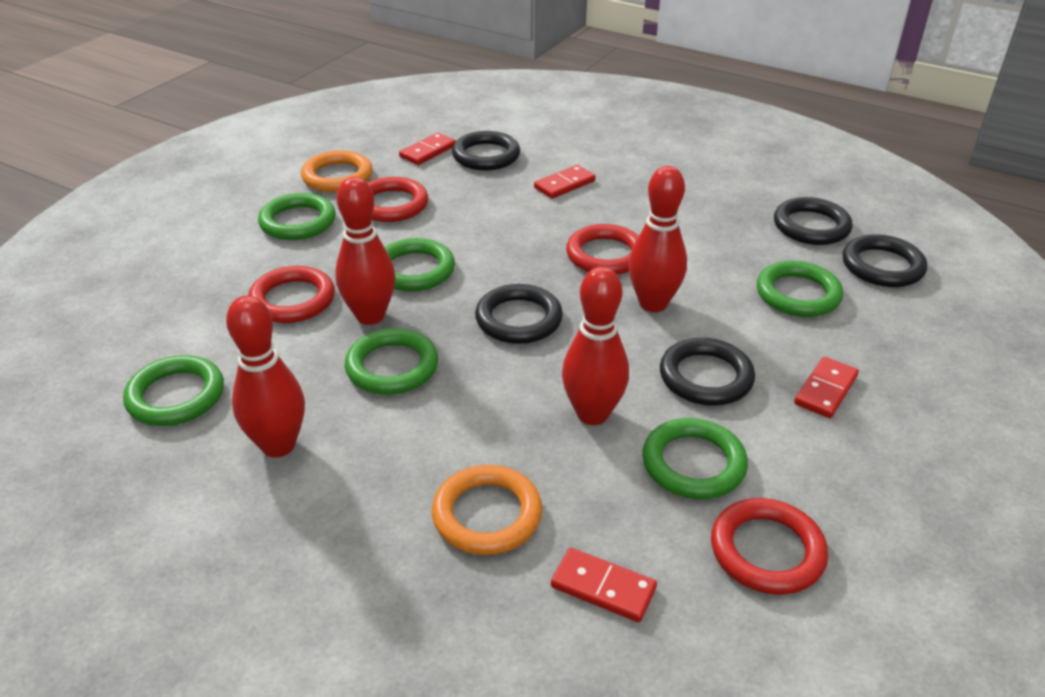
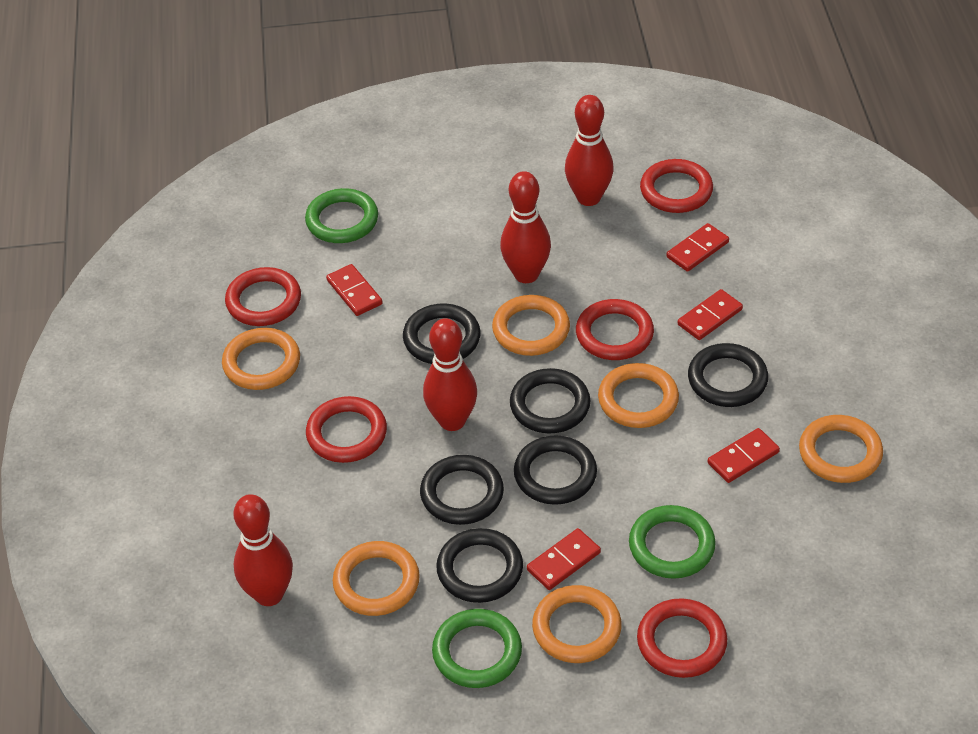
black ring: 5 -> 6
green ring: 6 -> 3
orange ring: 2 -> 6
red domino: 4 -> 5
red ring: 4 -> 5

